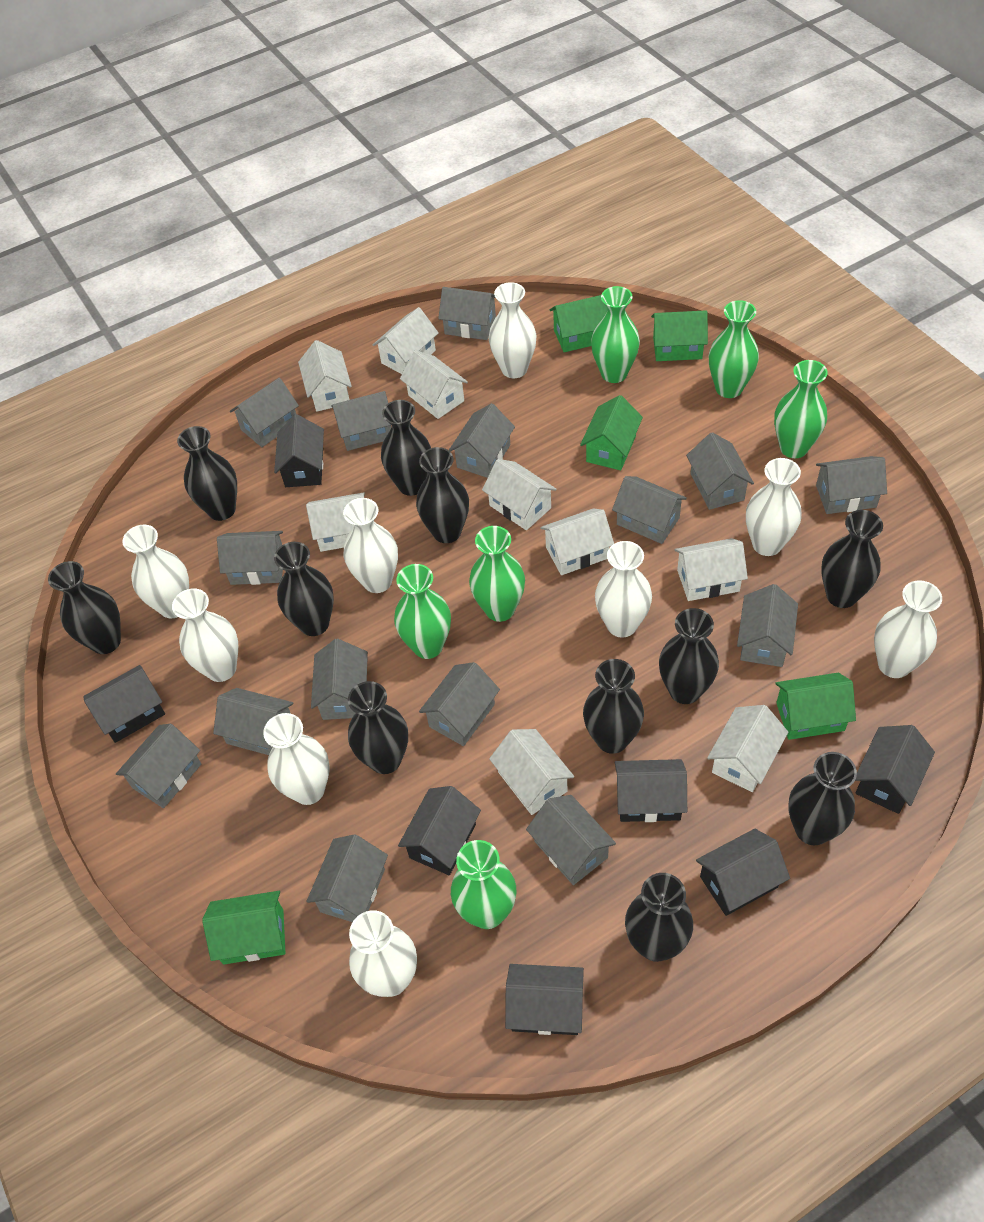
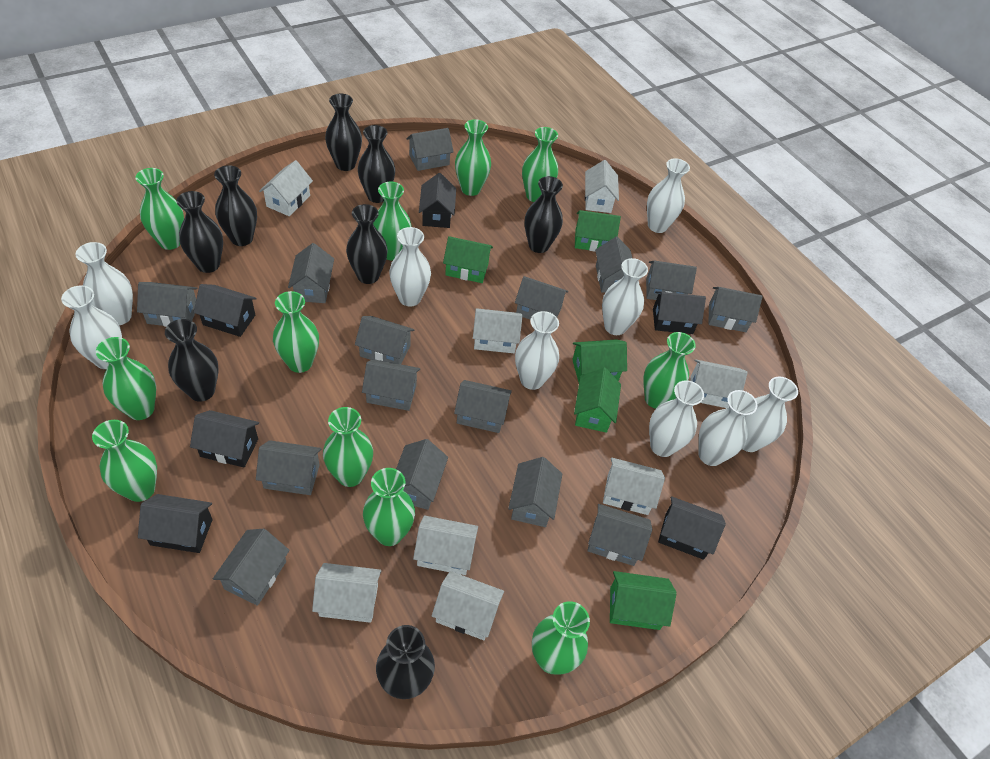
black house: 7 -> 6
black vase: 11 -> 8
green vase: 6 -> 11
white house: 9 -> 8

